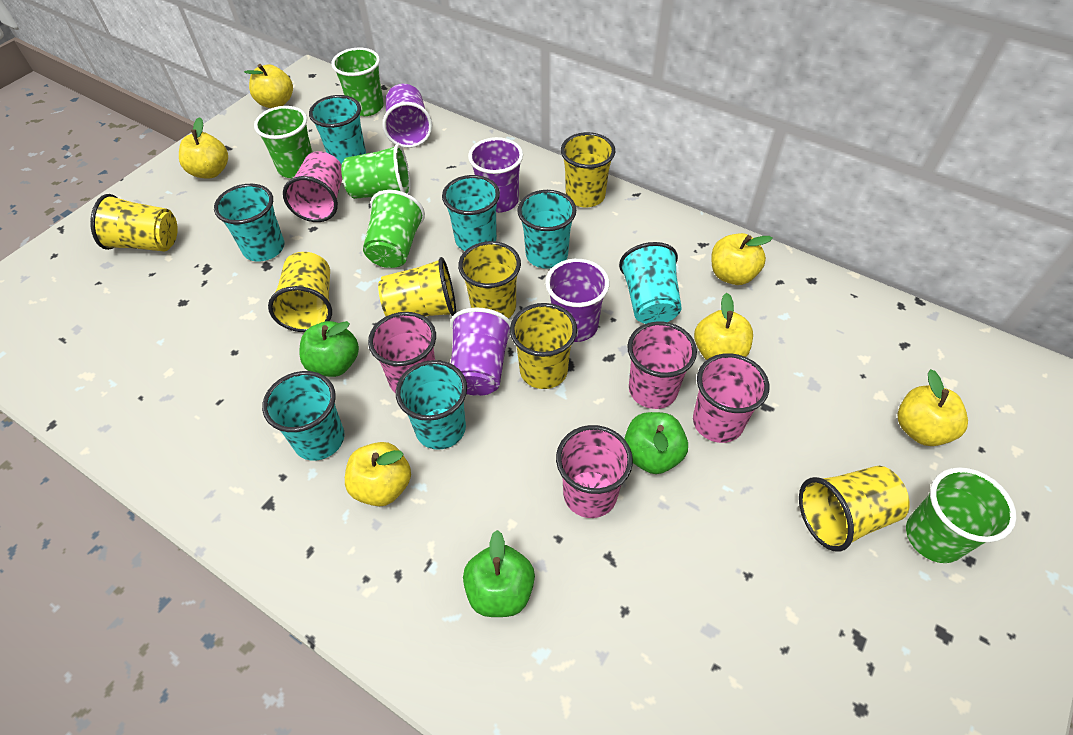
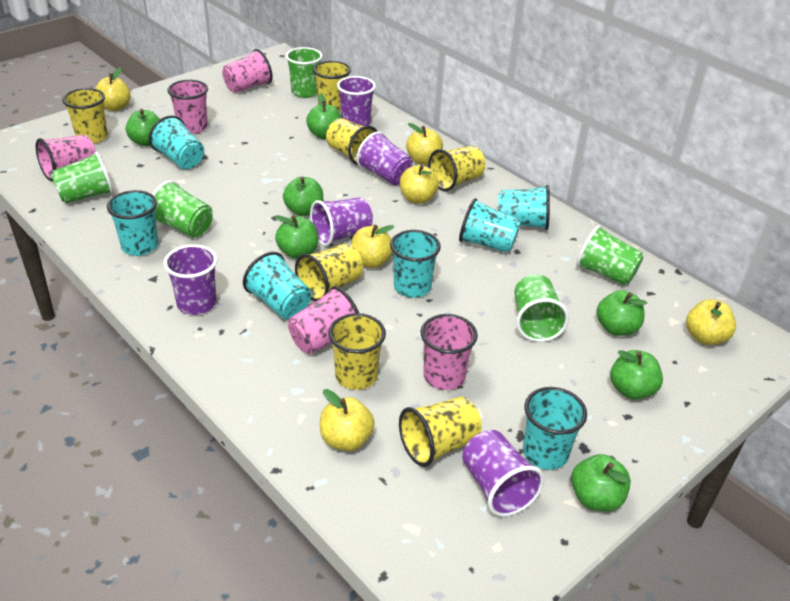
green apple: 3 -> 7
purple cup: 4 -> 5

